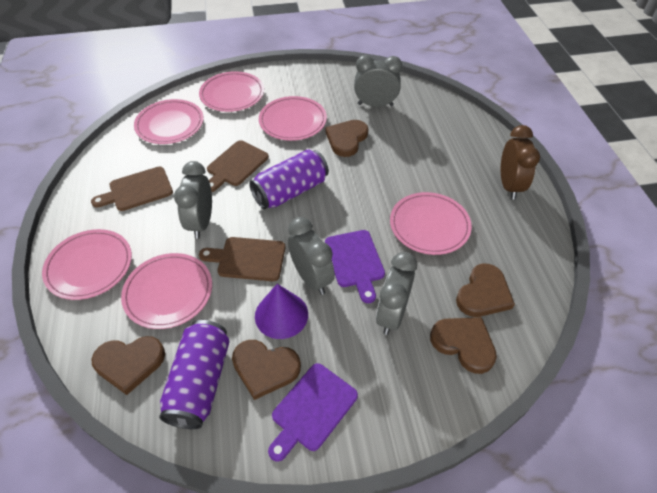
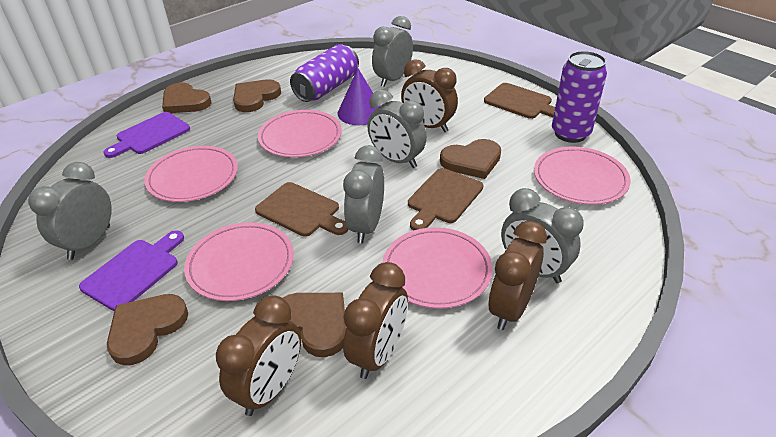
brown clock: 1 -> 4
grey clock: 4 -> 5
pink plate: 6 -> 5

